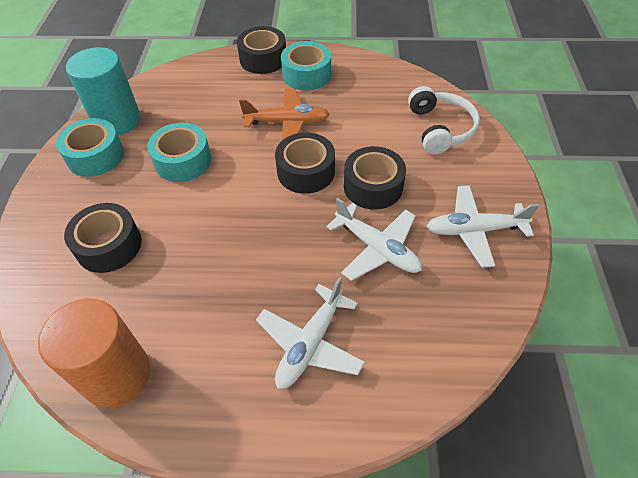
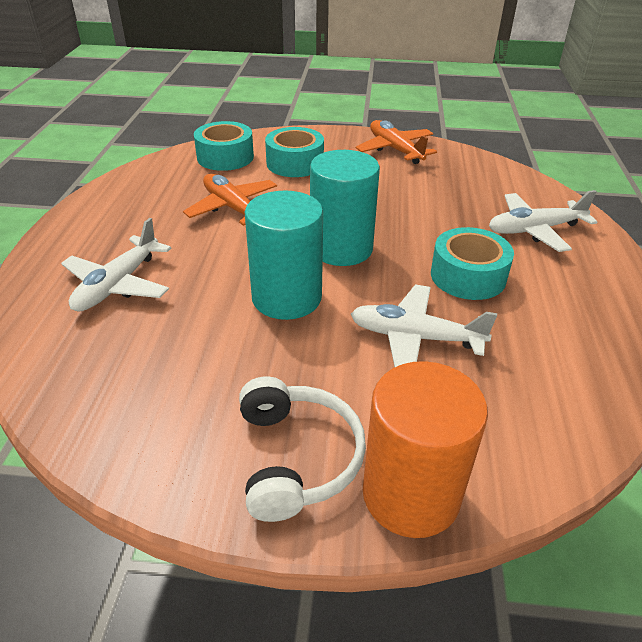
black tape: 4 -> 0
orange plane: 1 -> 2
turquoise cylinder: 1 -> 2

